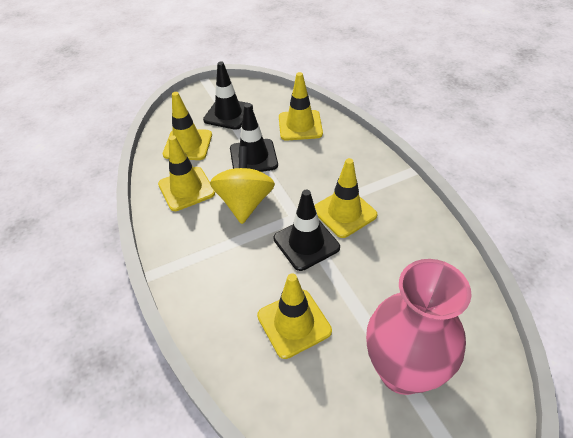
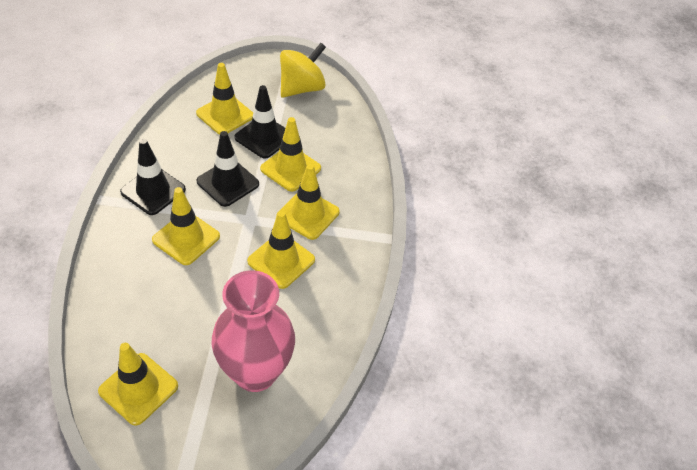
yellow traffic cone: 5 -> 6

